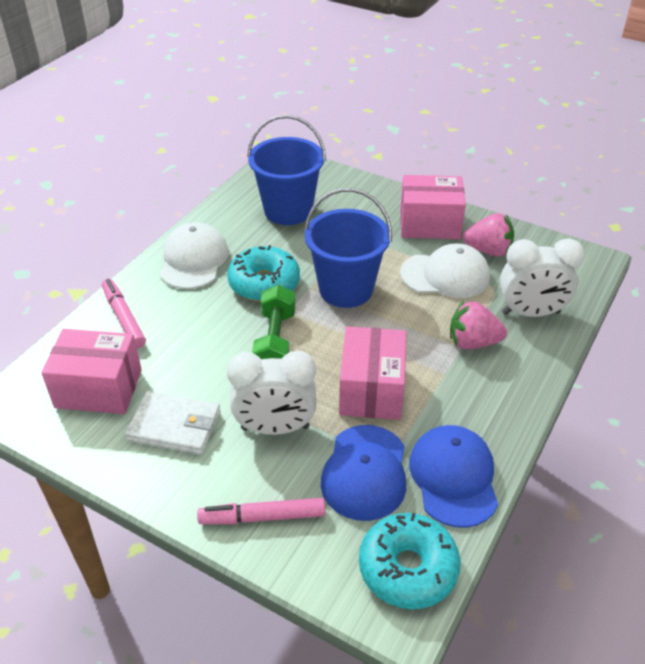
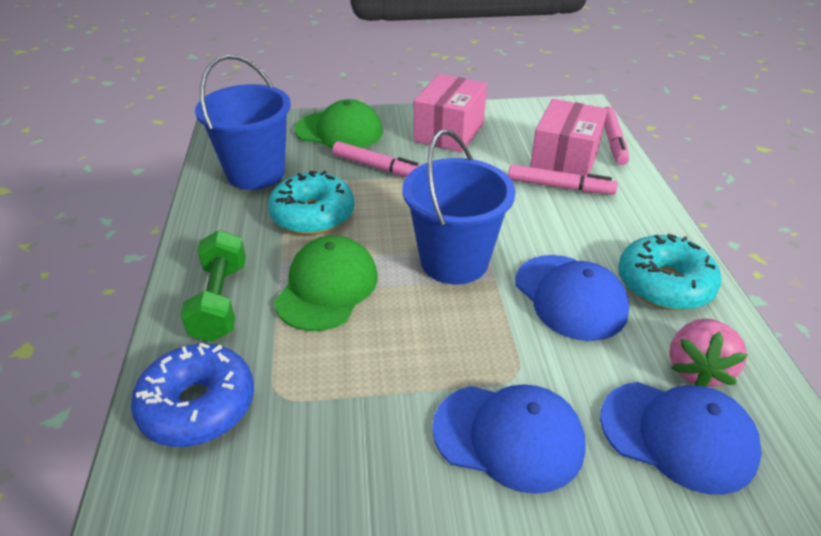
blue cap: 2 -> 3
blue donut: 0 -> 1
green cap: 0 -> 2
pink box: 3 -> 2
pink marker: 2 -> 3
pink strawberry: 2 -> 1
white cap: 2 -> 0
white clock: 2 -> 0
white wallet: 1 -> 0

